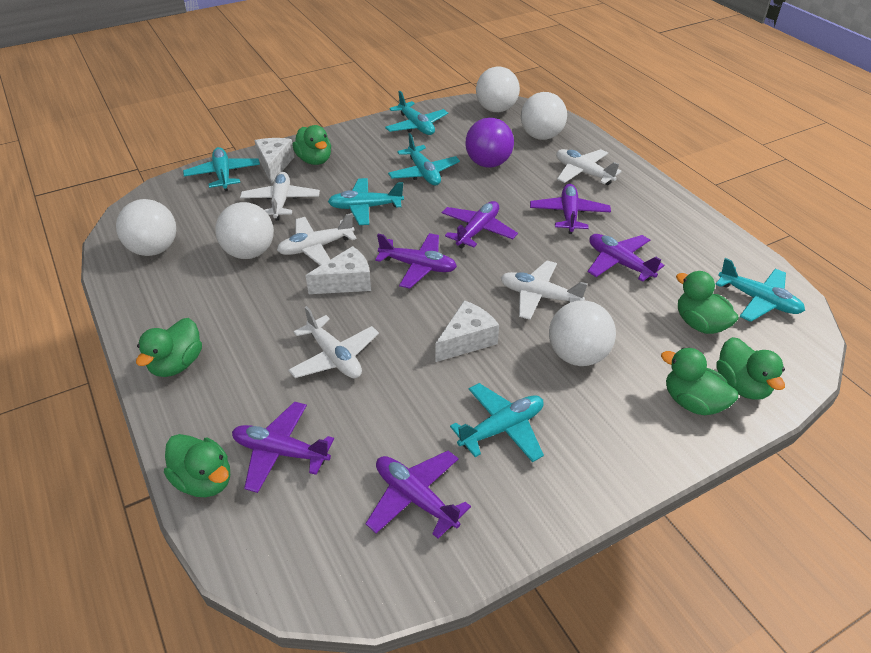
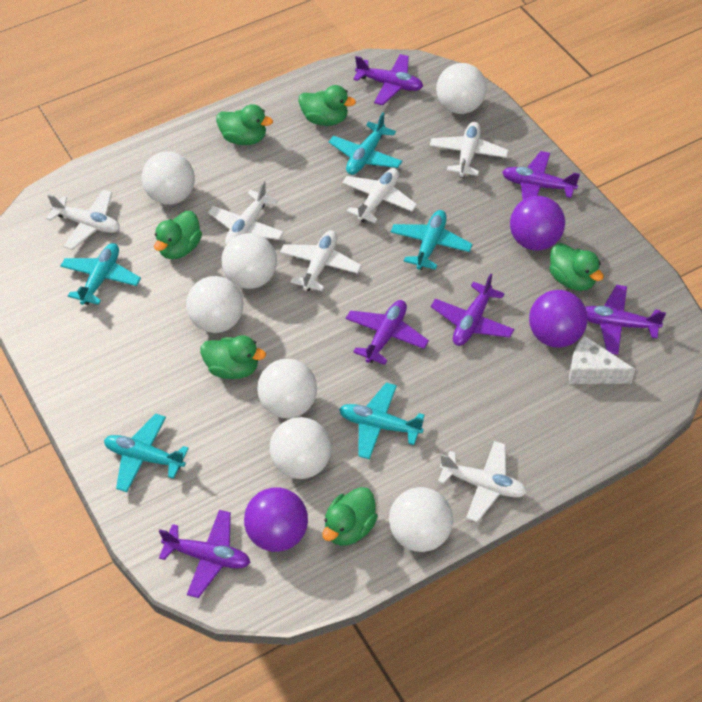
purple ball: 1 -> 3
turquoise plane: 6 -> 5
white ball: 5 -> 7
white cheese: 3 -> 1
white plane: 5 -> 6

